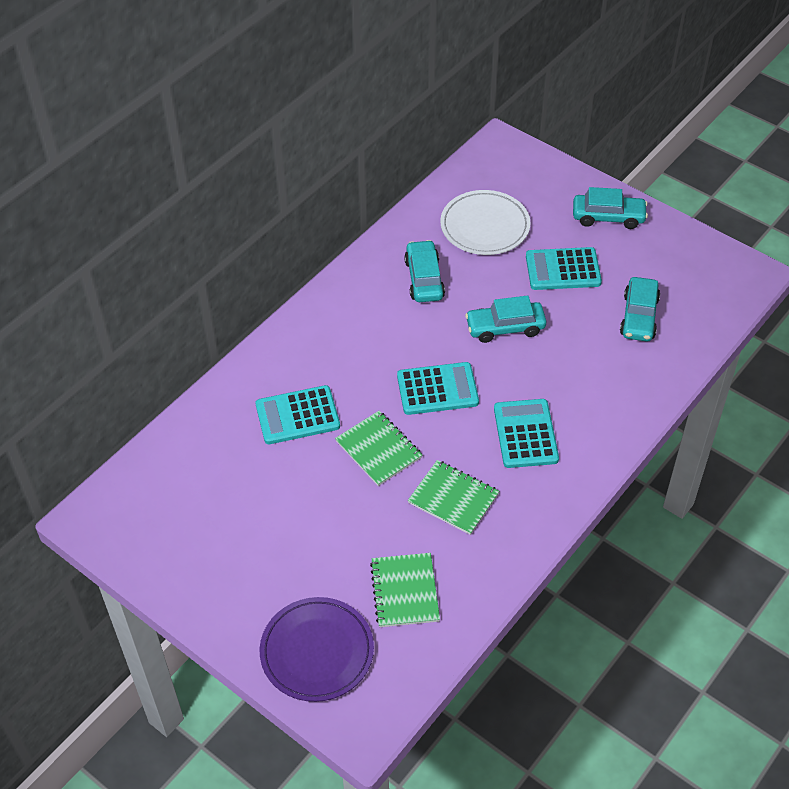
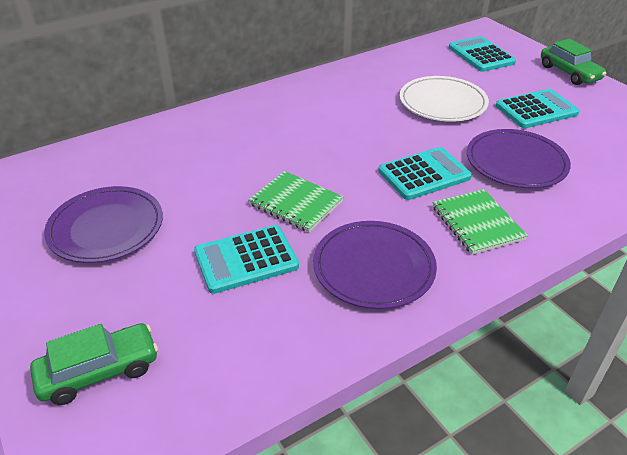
green car: 0 -> 2
green notebook: 3 -> 2
purple plate: 1 -> 3
turquoise car: 4 -> 0

